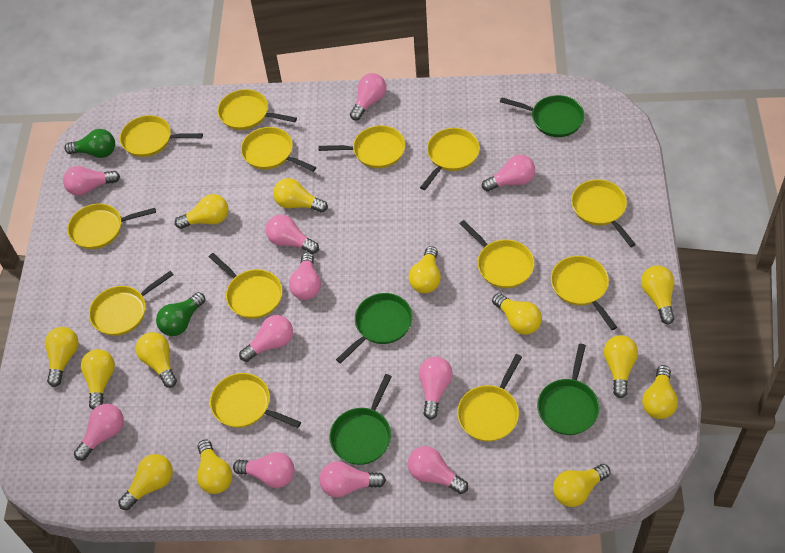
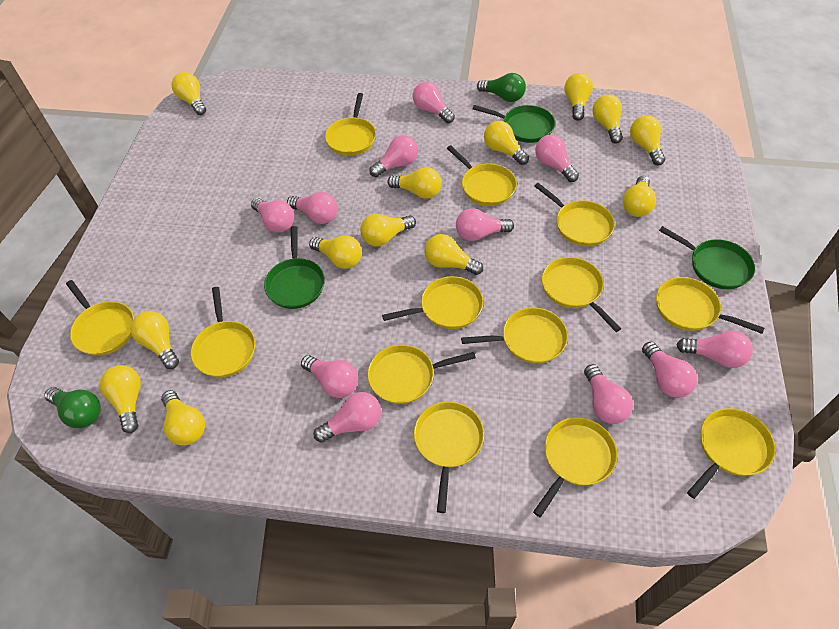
green pan: 4 -> 3

